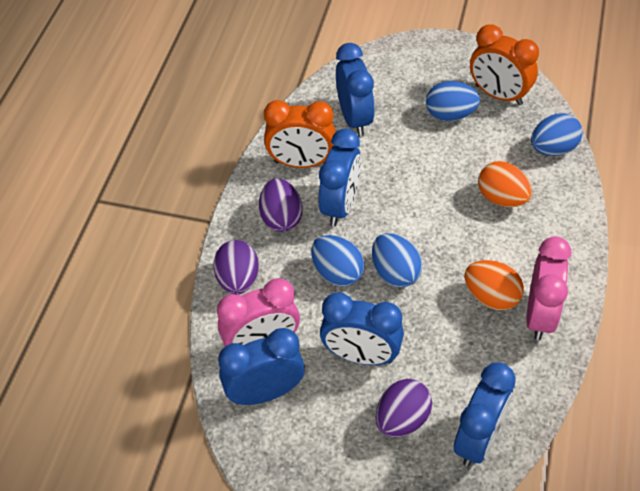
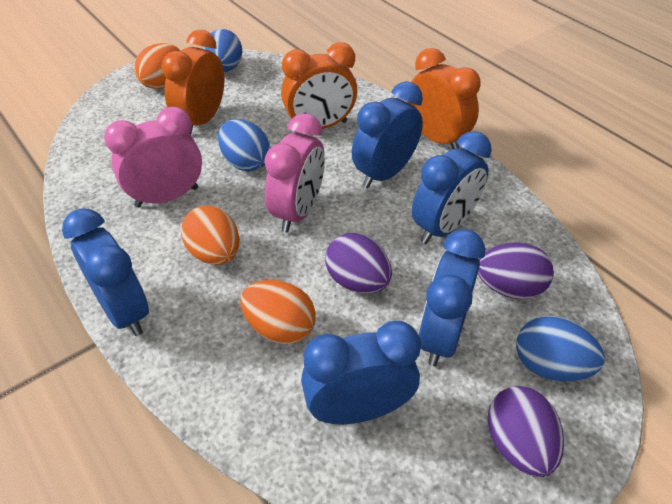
blue egg: 4 -> 3
orange clock: 2 -> 3
orange egg: 2 -> 3

